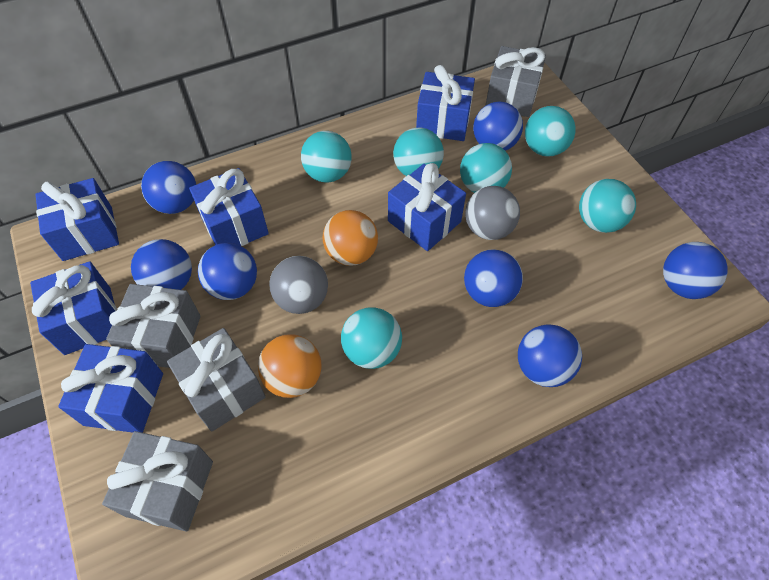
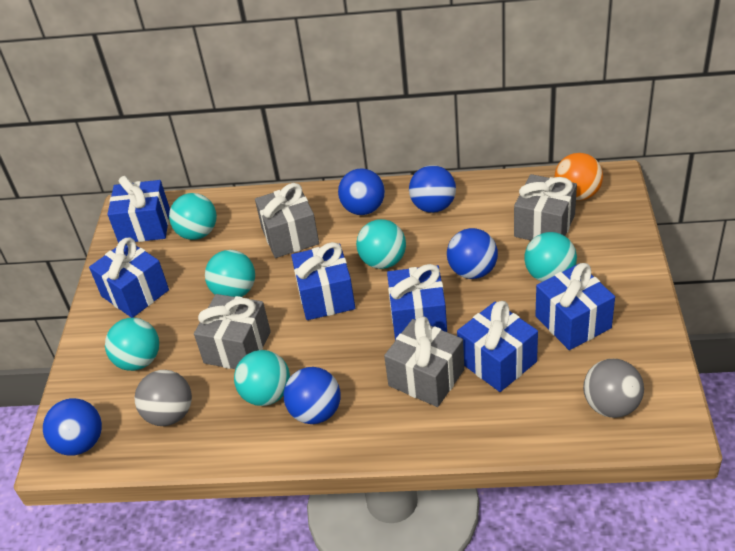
blue ball: 7 -> 5
orange ball: 2 -> 1

